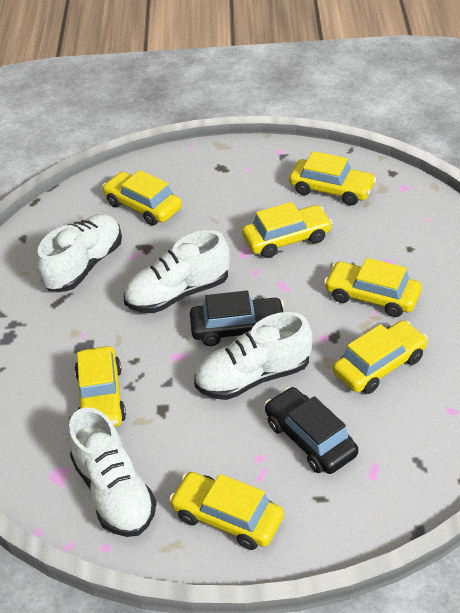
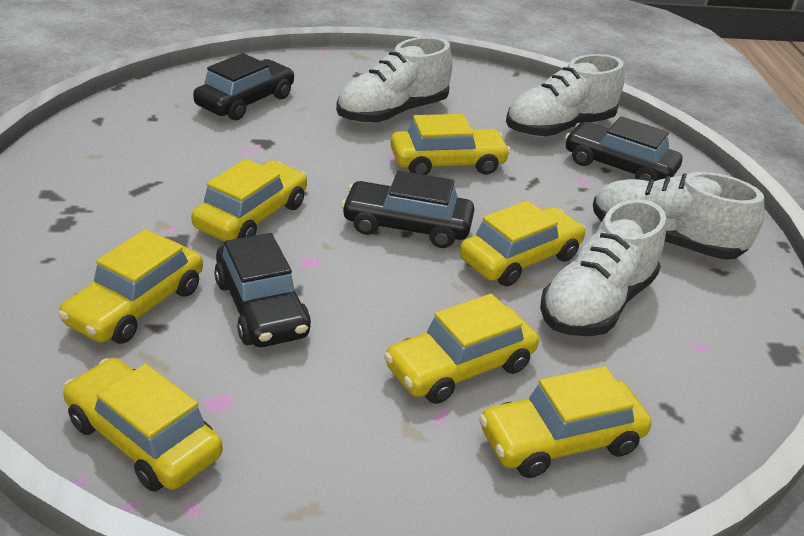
black car: 2 -> 4

